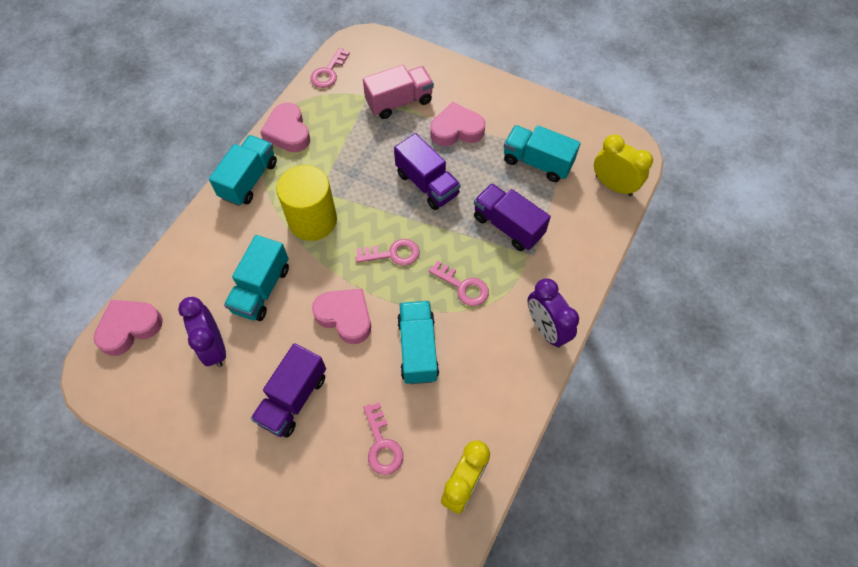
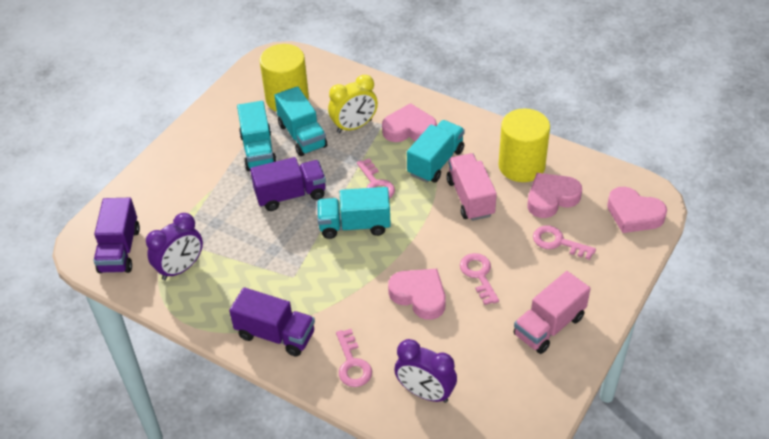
pink truck: 1 -> 2
yellow clock: 2 -> 1
yellow cylinder: 1 -> 2

